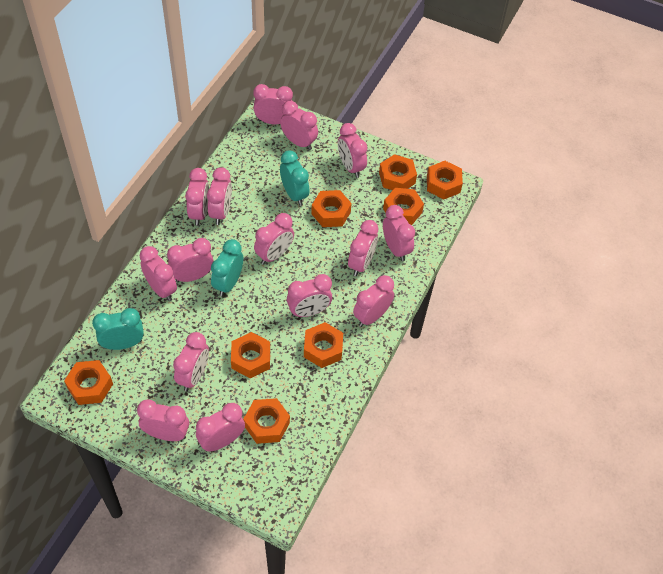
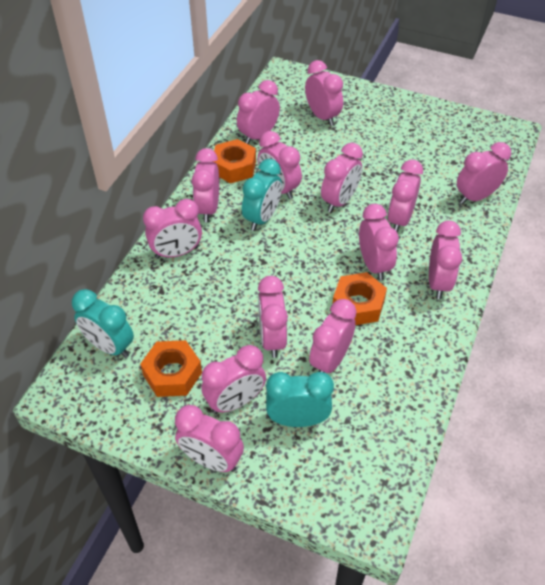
orange nut: 8 -> 3
pink clock: 15 -> 14

